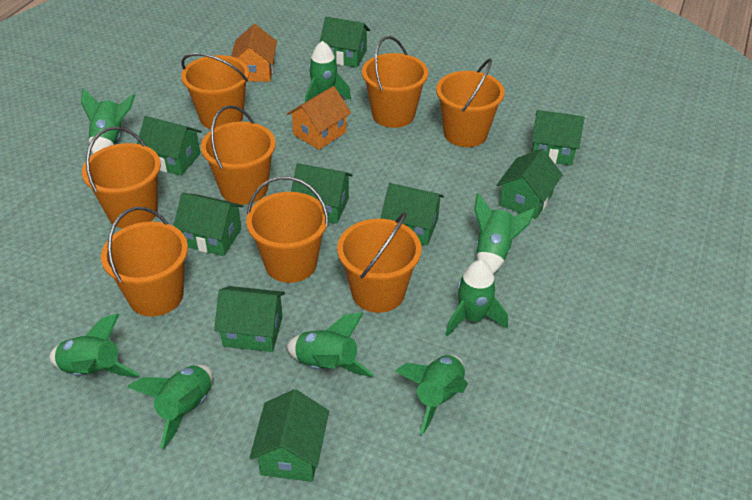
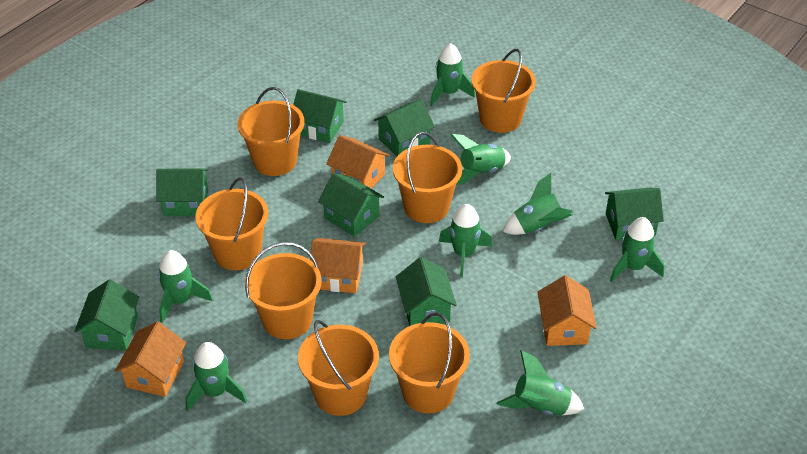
green house: 9 -> 7
orange bucket: 8 -> 7
orange house: 2 -> 4

